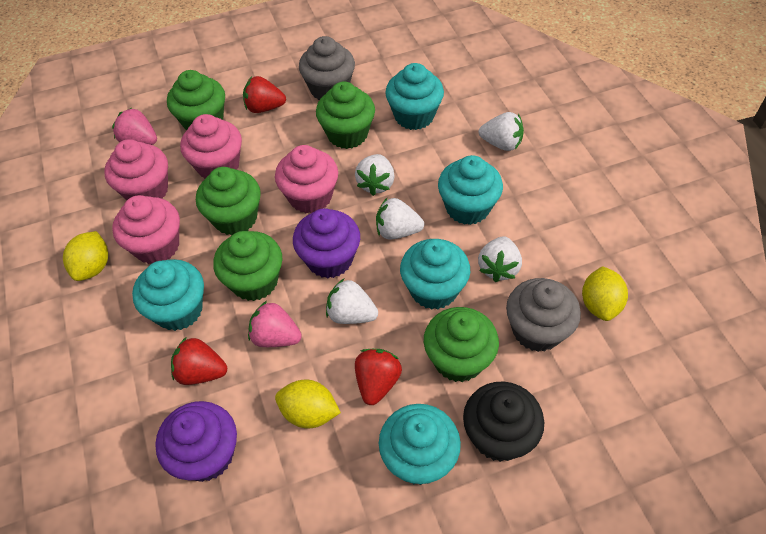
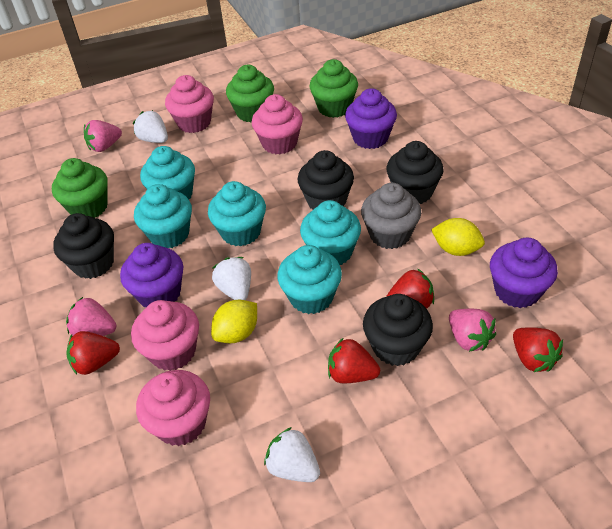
black cupcake: 1 -> 4
green cupcake: 5 -> 3
grey cupcake: 2 -> 1
pink strawberry: 2 -> 3
purple cupcake: 2 -> 3
red strawberry: 3 -> 4
white strawberry: 5 -> 3
yellow lemon: 3 -> 2

